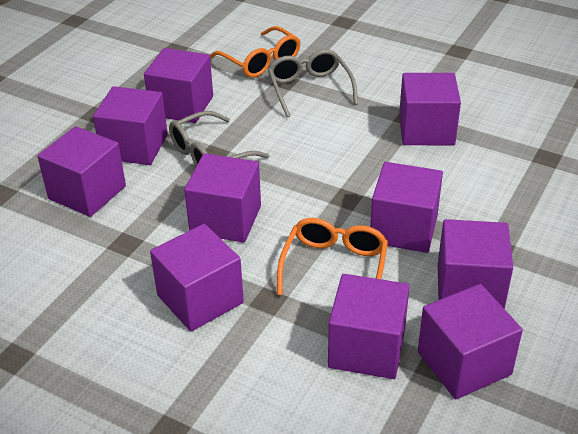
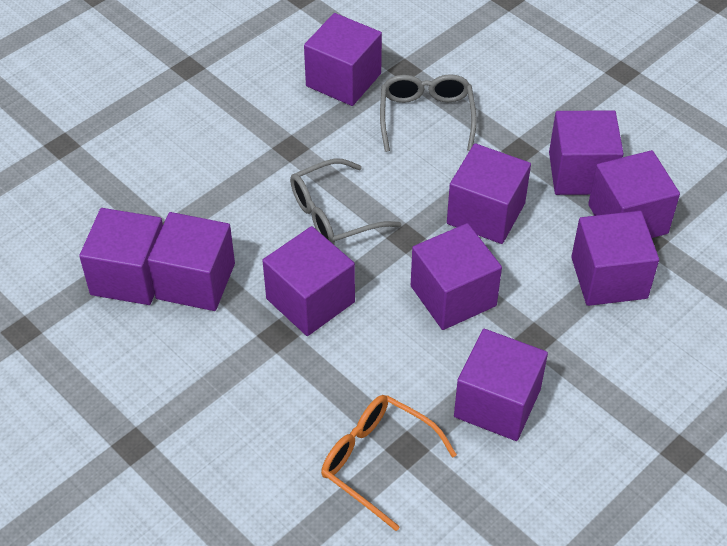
orange glasses: 2 -> 1

